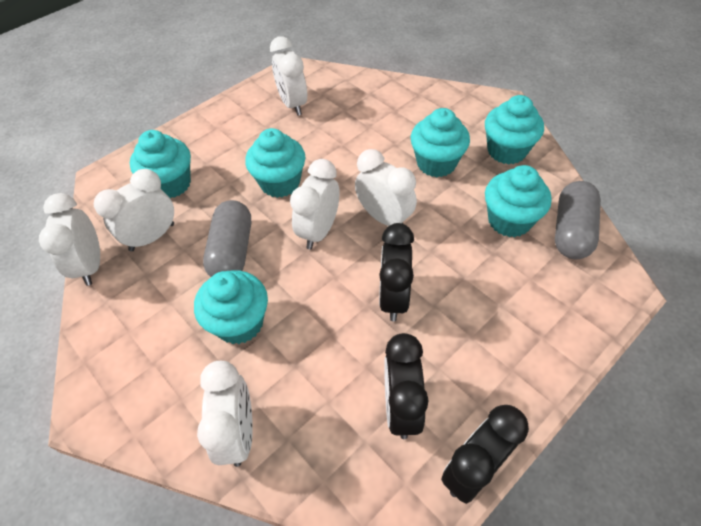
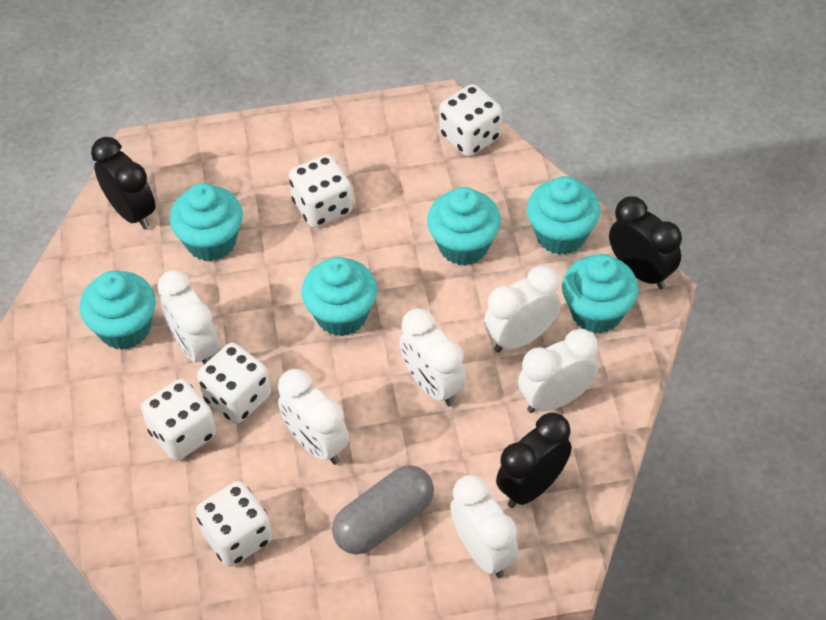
grey capsule: 2 -> 1
white dice: 0 -> 5

